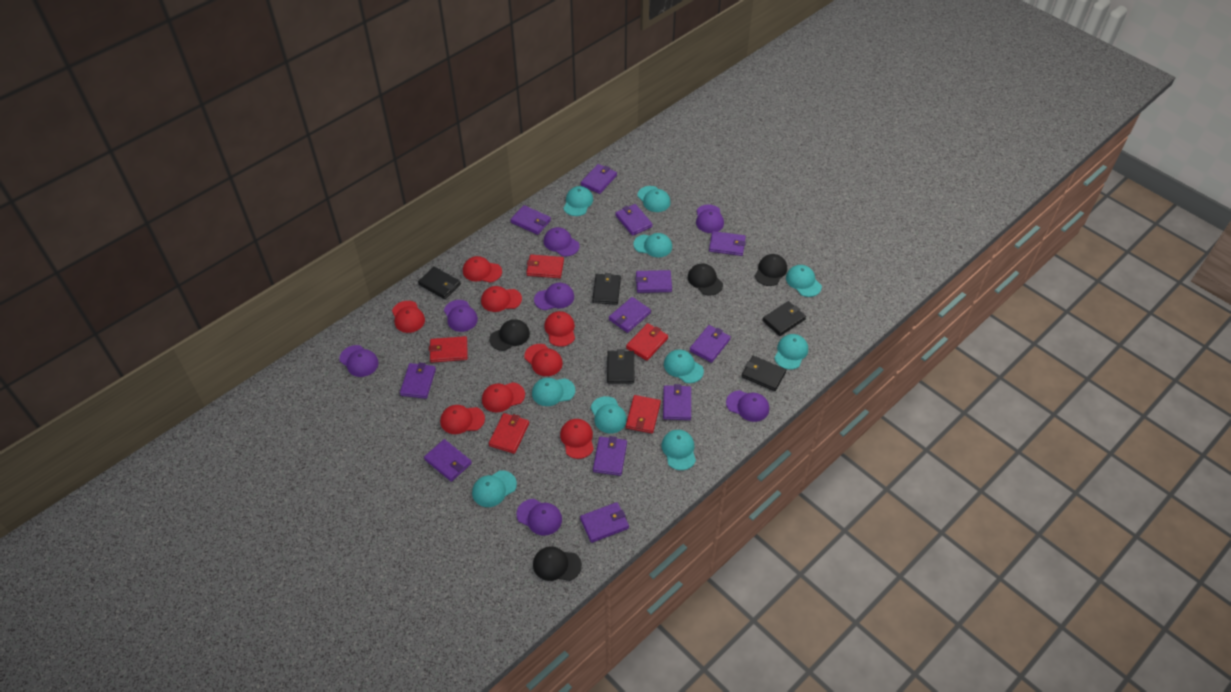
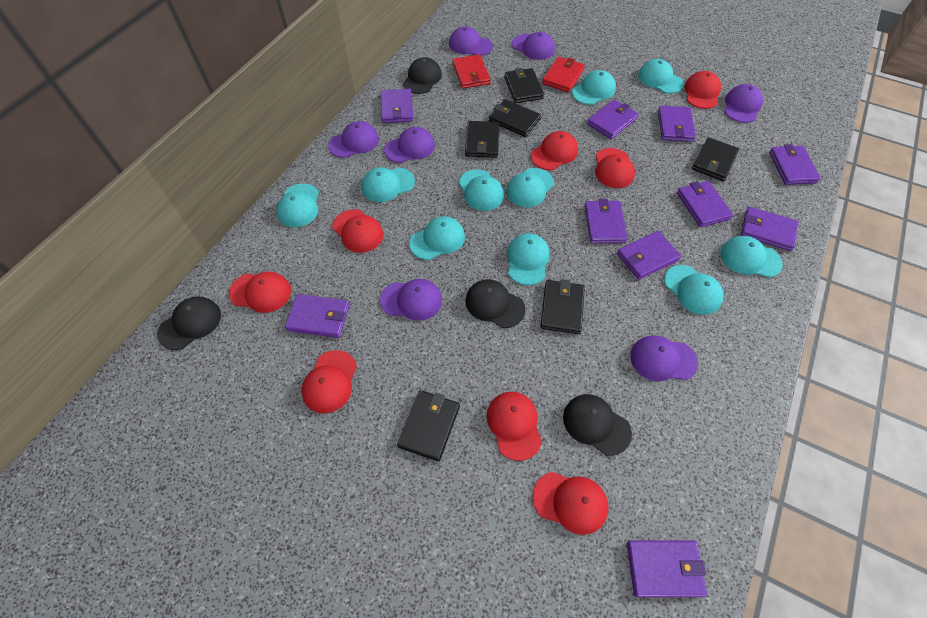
black wallet: 5 -> 6
purple wallet: 12 -> 10
red wallet: 5 -> 2

